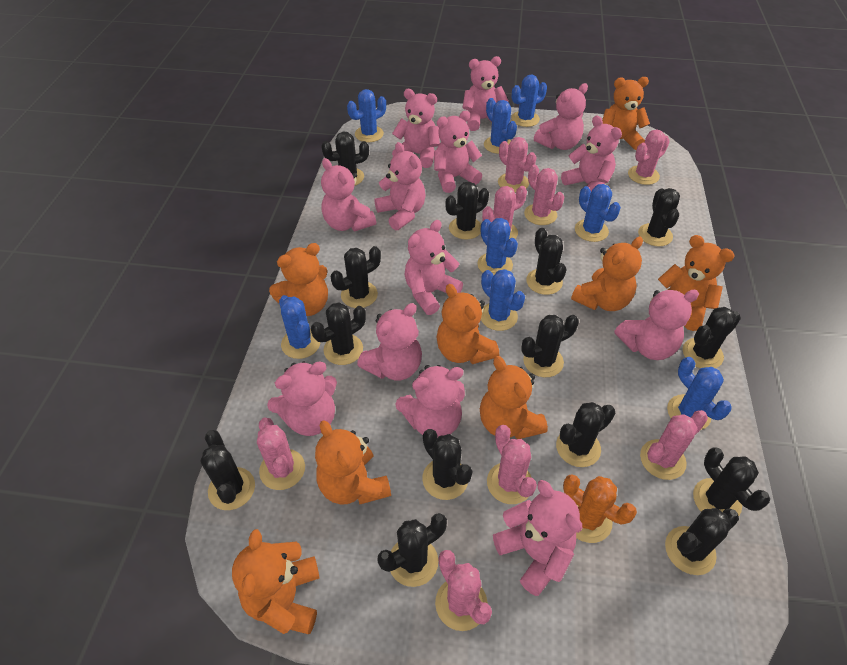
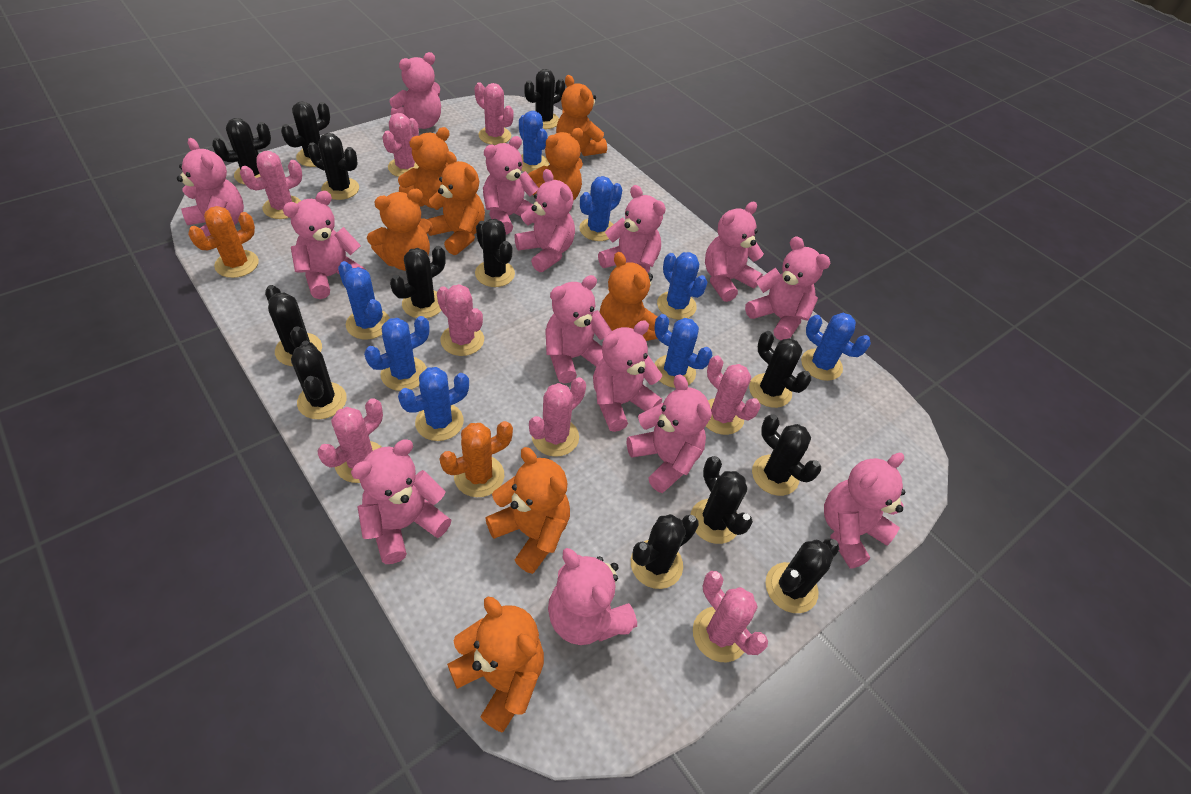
black cactus: 14 -> 13
orange cactus: 1 -> 2
pink teddy bear: 13 -> 14

